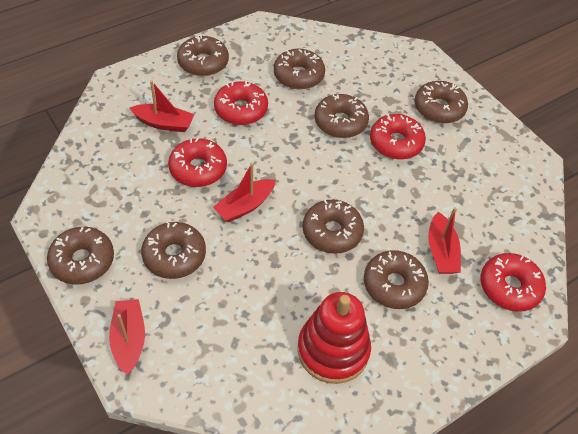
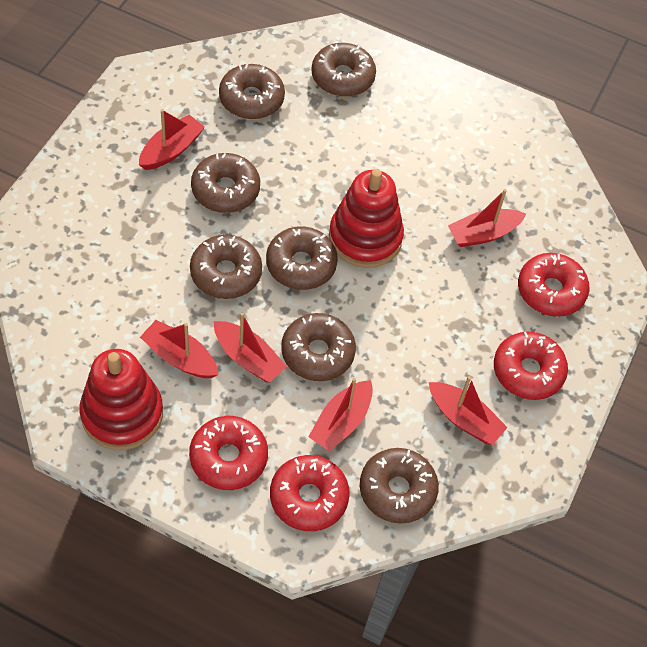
brown donut: 8 -> 7
red boat: 4 -> 6
red stacking toy: 1 -> 2

